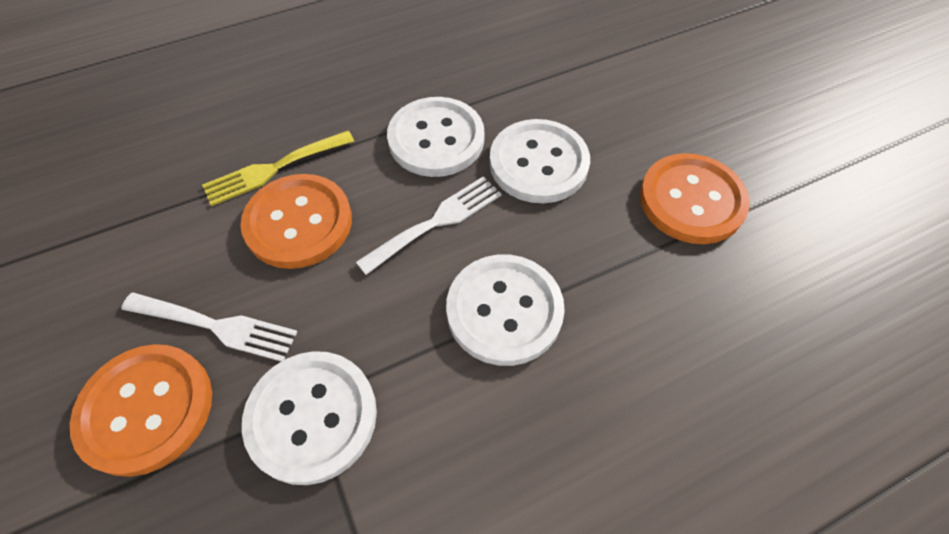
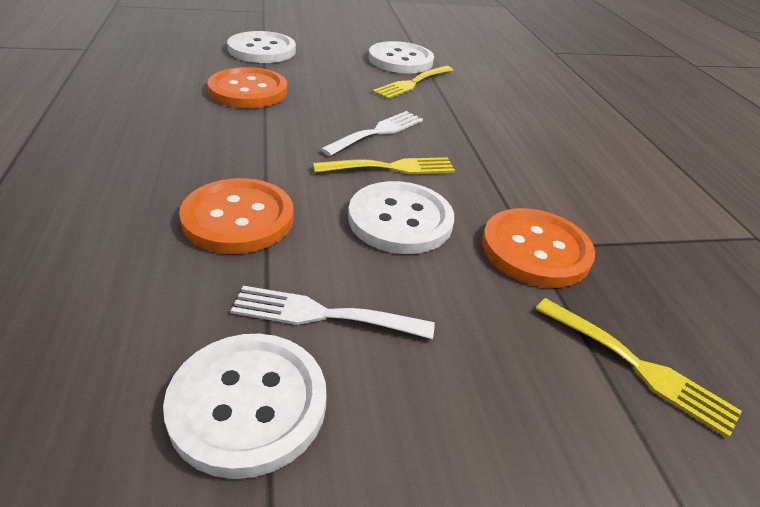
yellow fork: 1 -> 3

